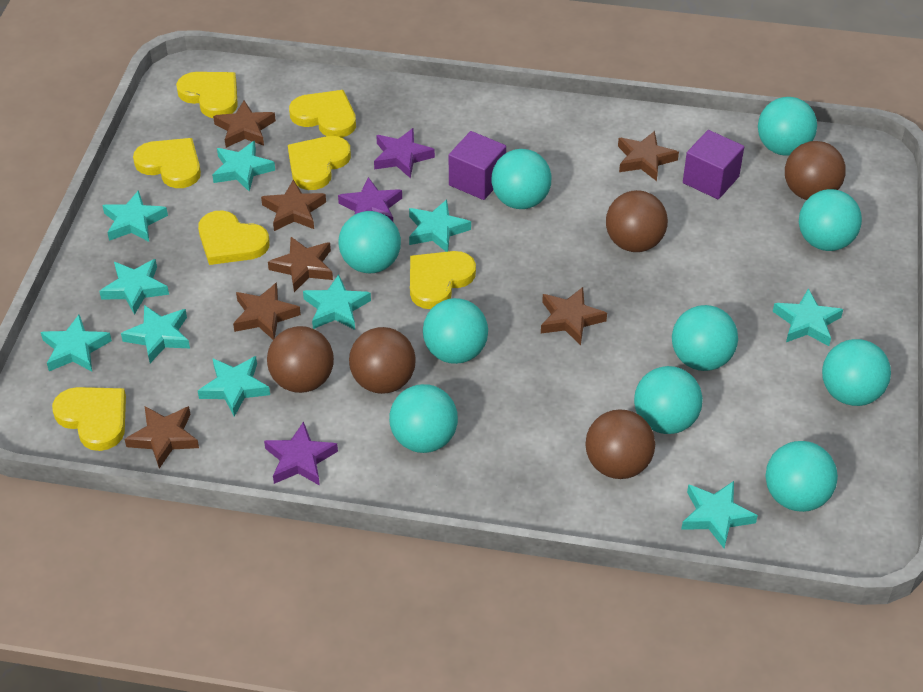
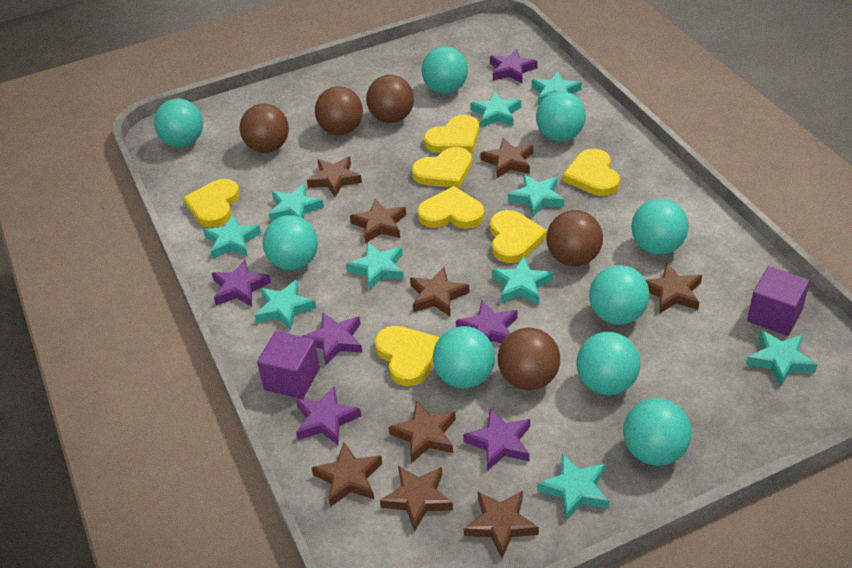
brown star: 7 -> 9
purple star: 3 -> 6
turquoise ball: 10 -> 9

